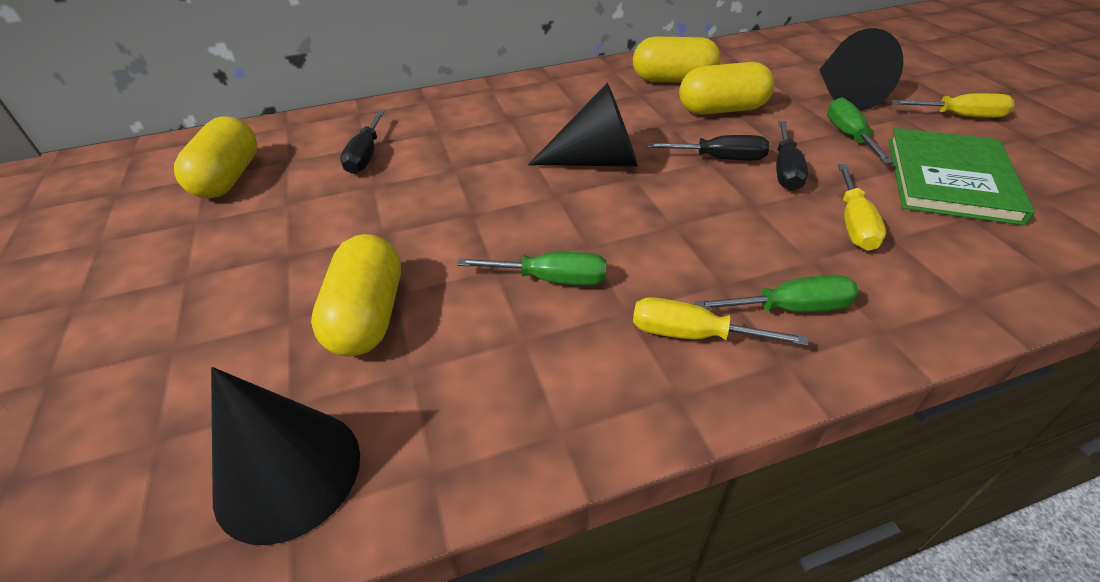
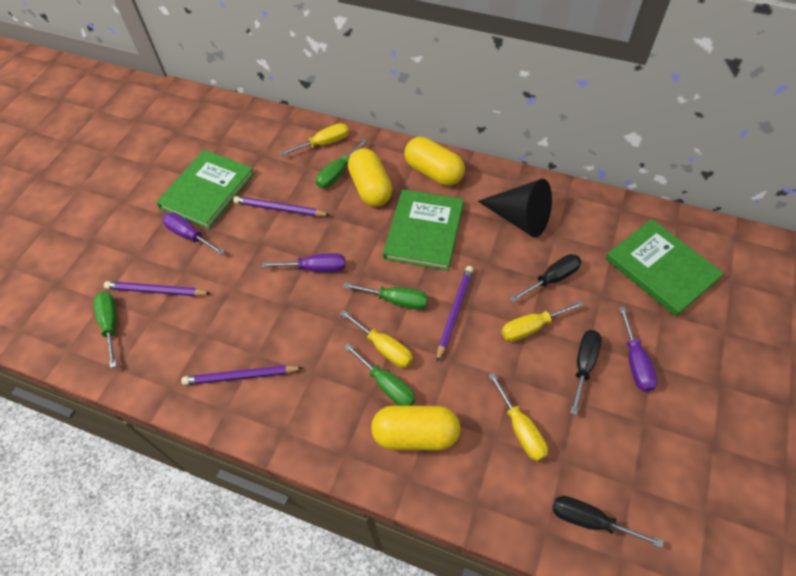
black cone: 3 -> 1
green book: 1 -> 3
green screwdriver: 3 -> 4
purple pencil: 0 -> 4
purple screwdriver: 0 -> 3
yellow capsule: 4 -> 3
yellow screwdriver: 3 -> 4

